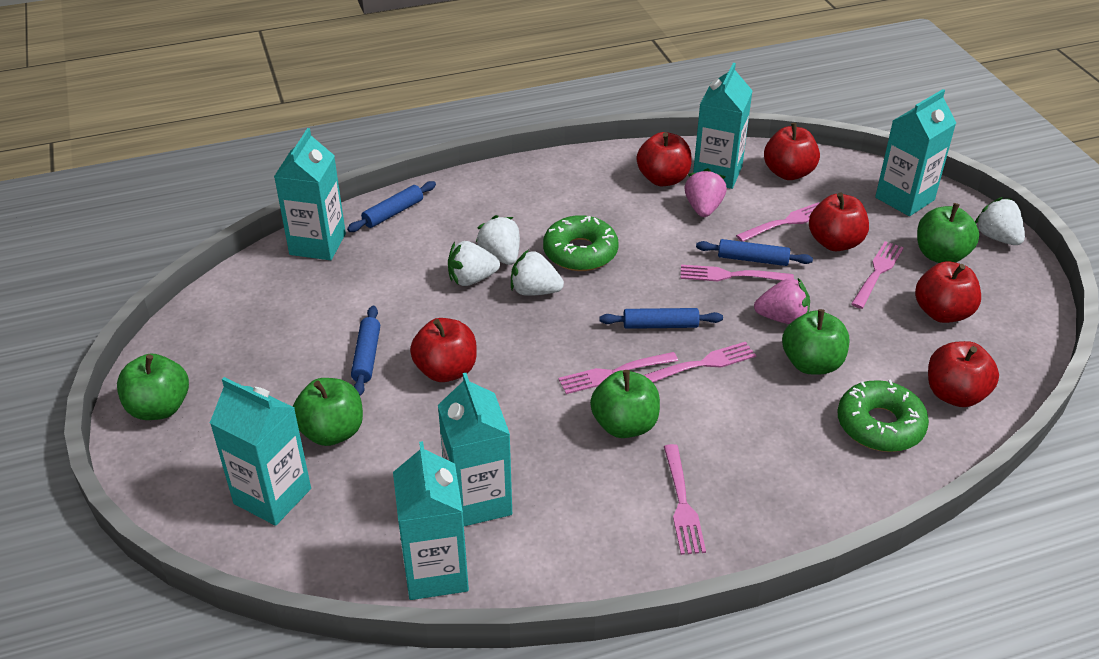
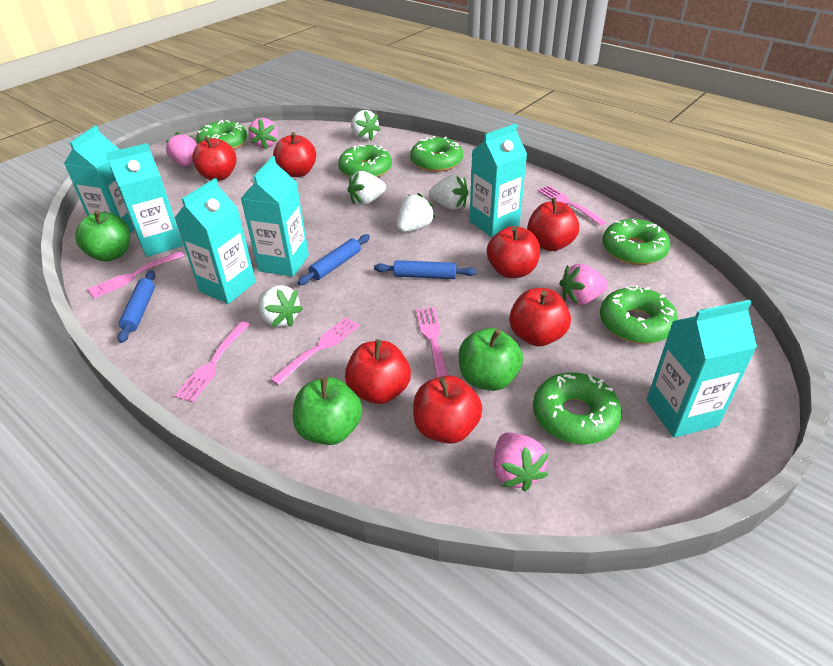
blue rolling pin: 4 -> 3
green apple: 5 -> 3
green donut: 2 -> 6
pink fork: 6 -> 5
pink strawberry: 2 -> 4
red apple: 6 -> 7
white strawberry: 4 -> 5

